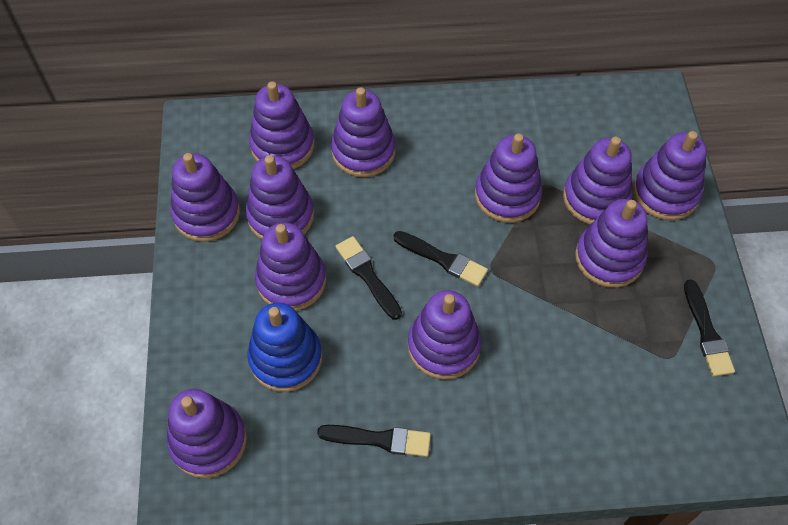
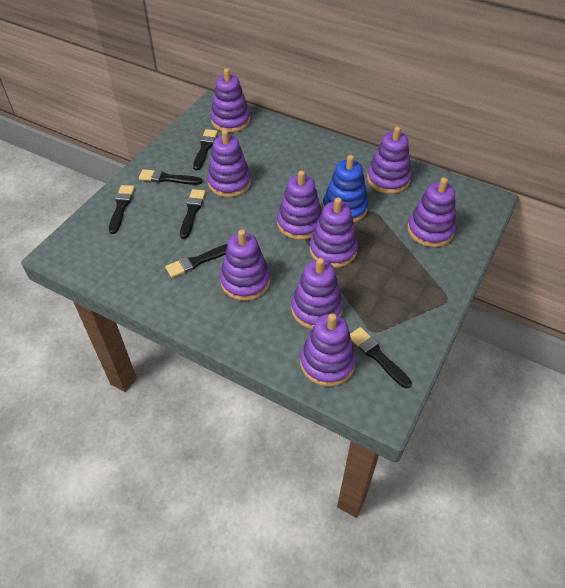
black brush: 4 -> 6
purple stacking toy: 11 -> 9

